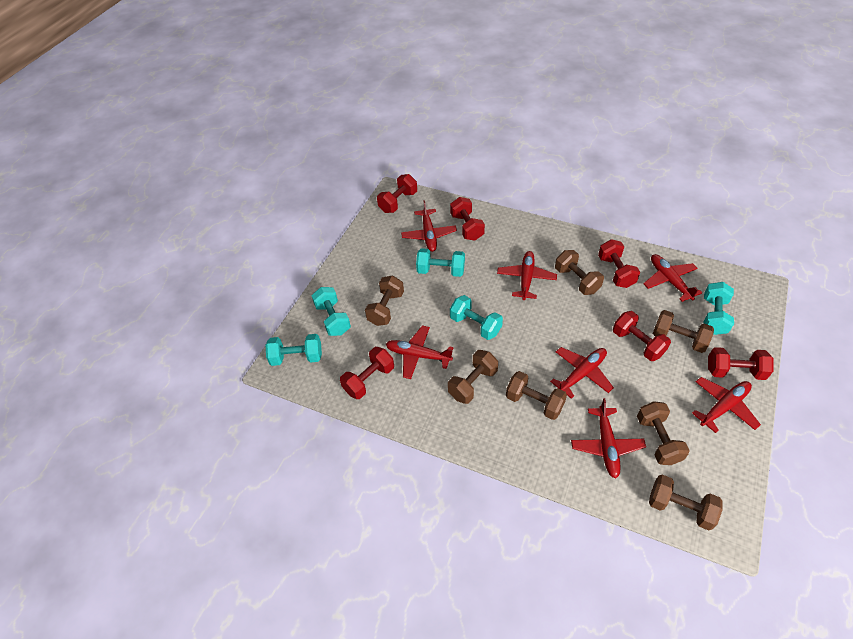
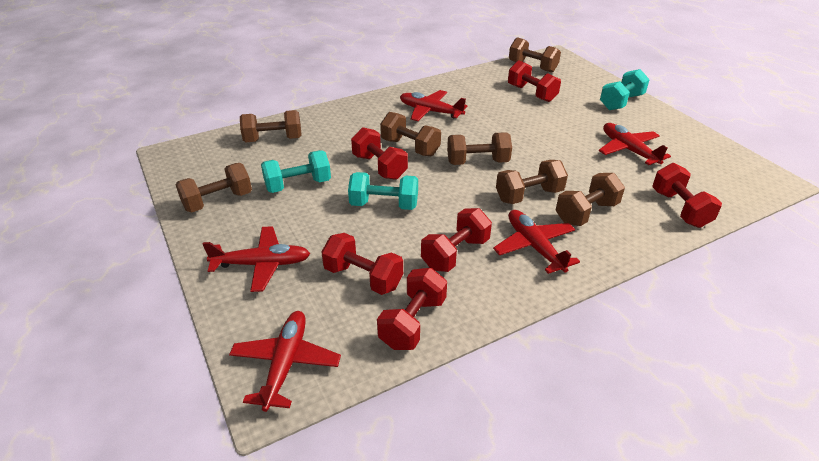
red plane: 7 -> 5
turquoise dumbbell: 5 -> 3

